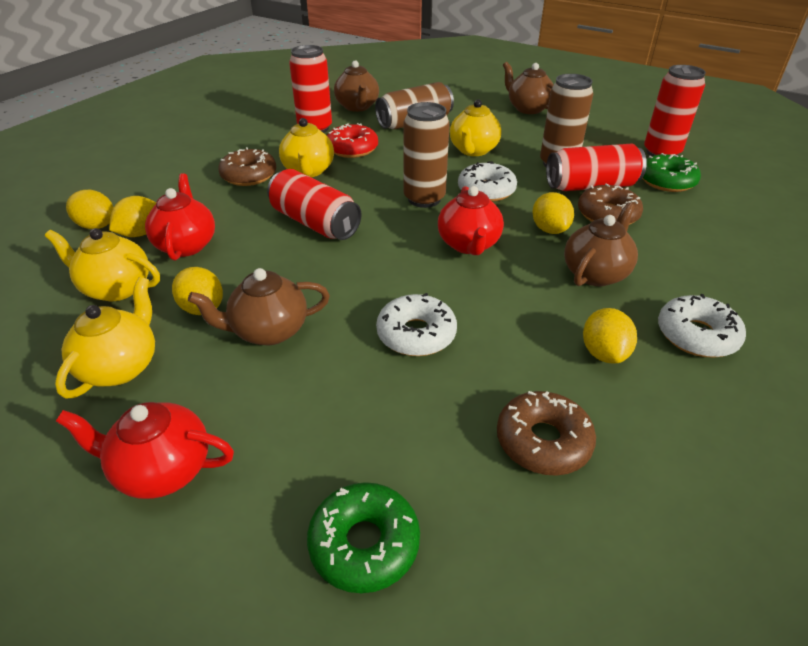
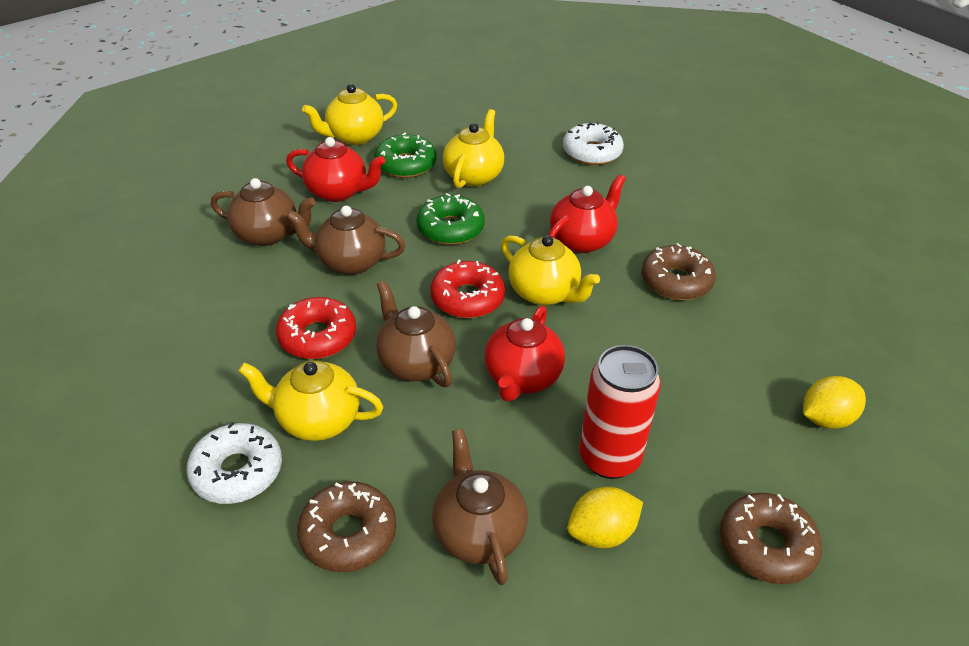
brown can: 3 -> 0
red can: 4 -> 1
red donut: 1 -> 2
white donut: 3 -> 2
yellow lemon: 5 -> 2

